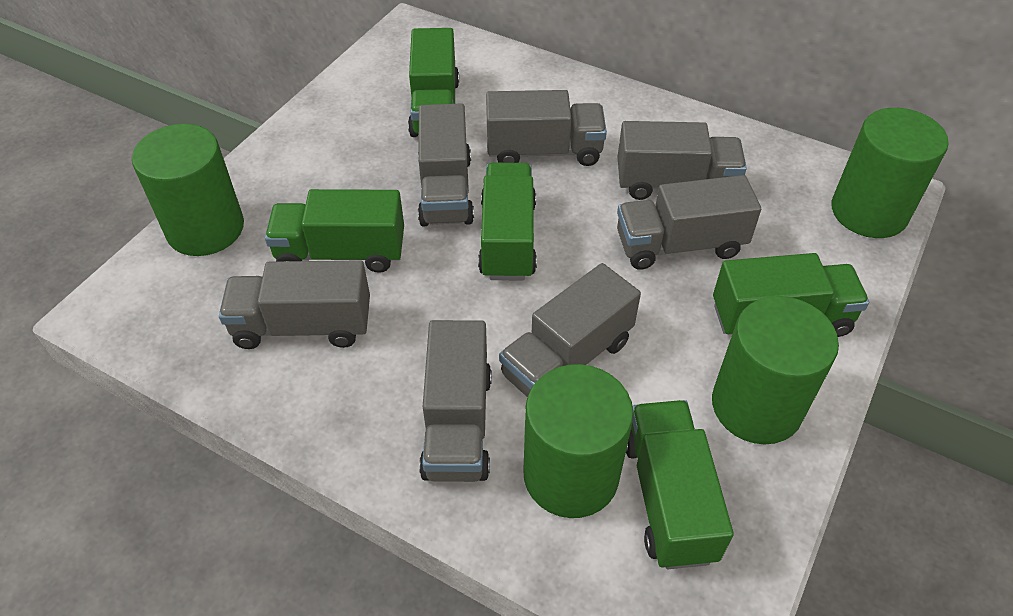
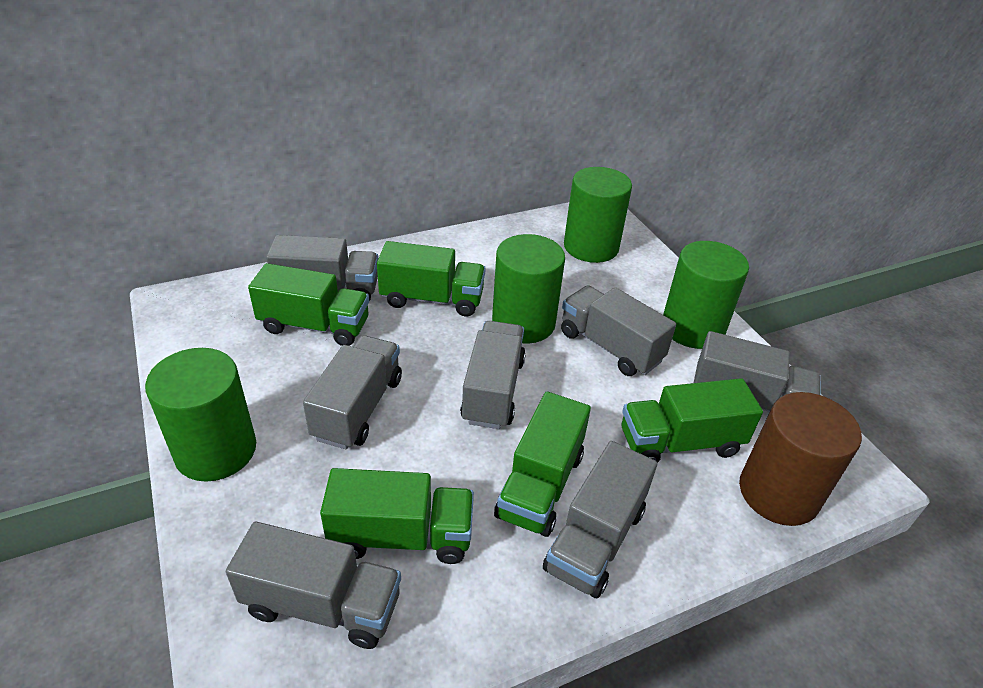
brown cylinder: 0 -> 1

